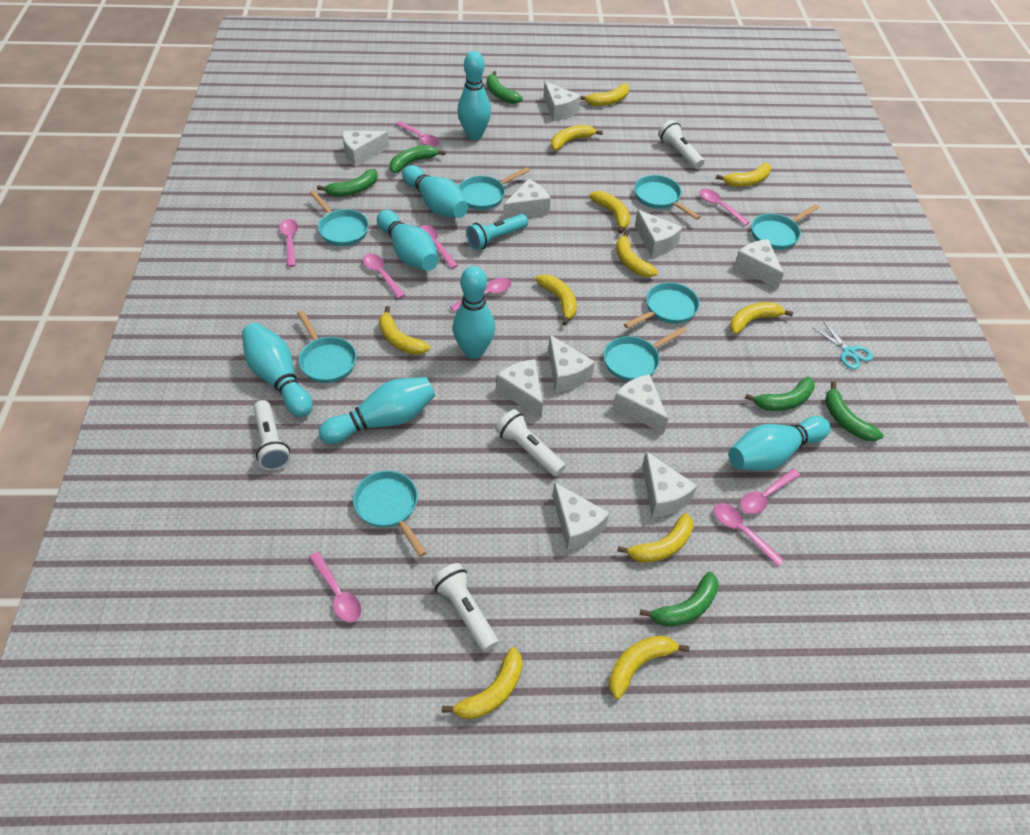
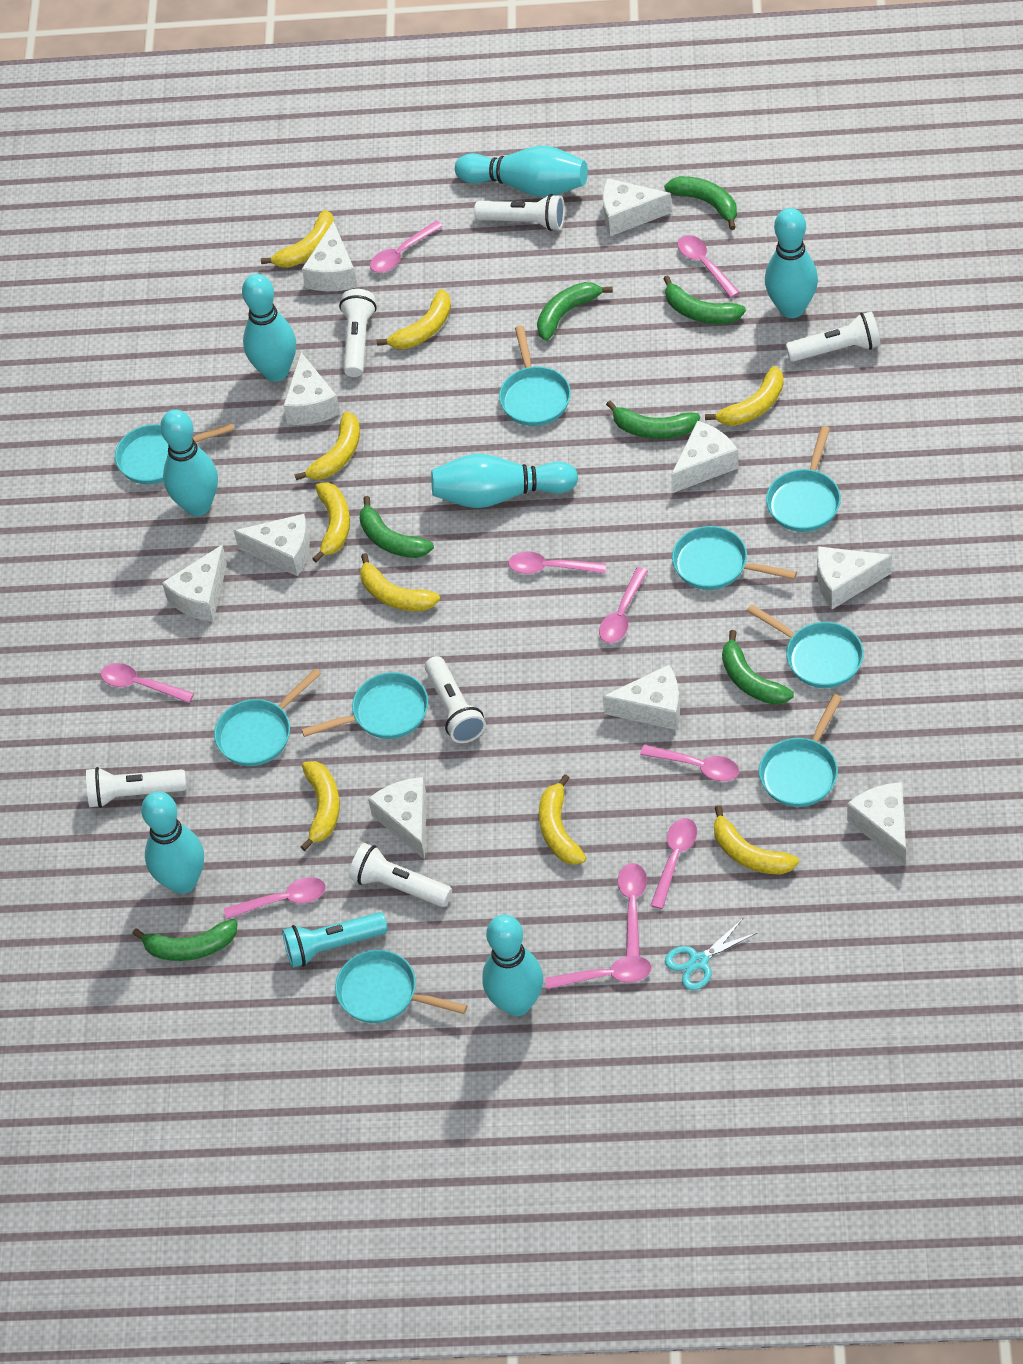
green banana: 6 -> 7
pink spoon: 9 -> 10
turquoise pan: 8 -> 9
white flashlight: 4 -> 6
yellow banana: 11 -> 9

